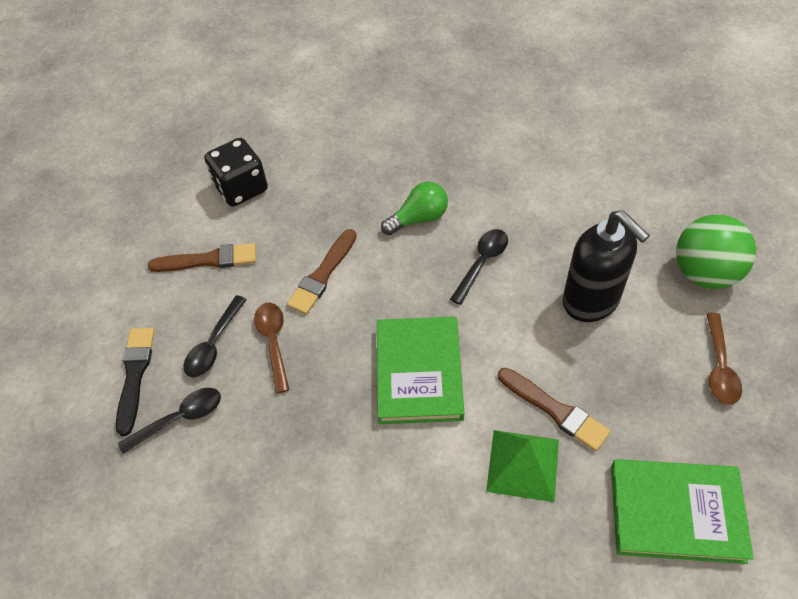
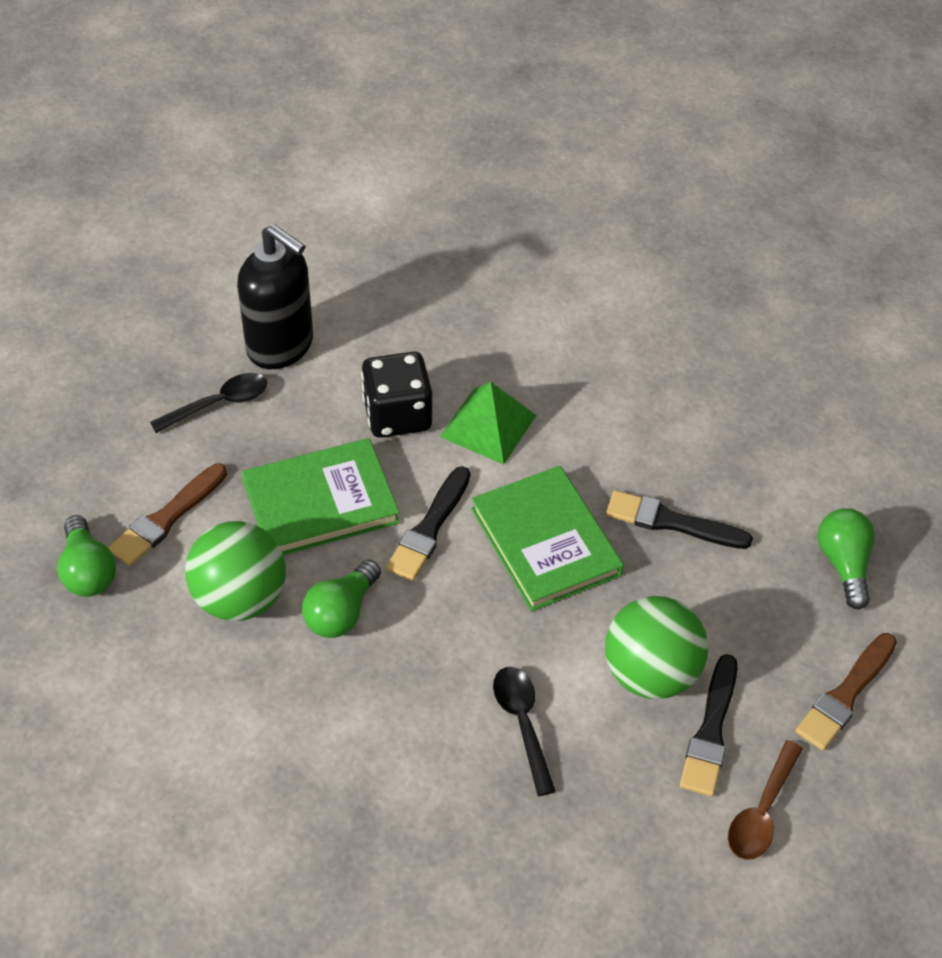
black brush: 1 -> 3
black spoon: 3 -> 2
brown brush: 3 -> 2
brown spoon: 2 -> 1
green ball: 1 -> 2
green light bulb: 1 -> 3

